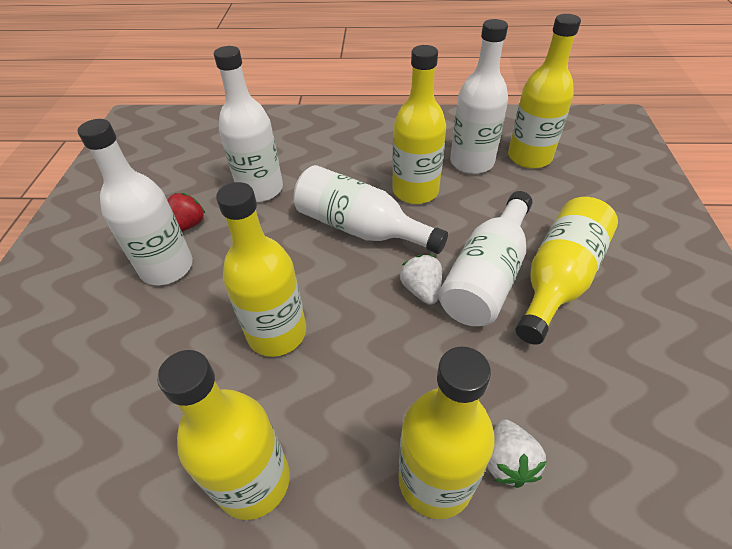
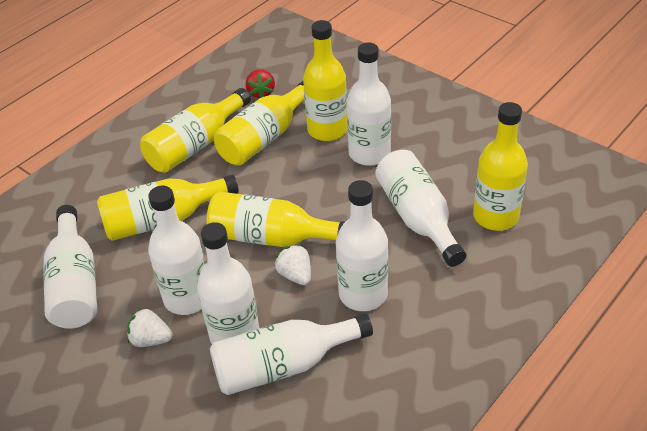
white bottle: 5 -> 7

